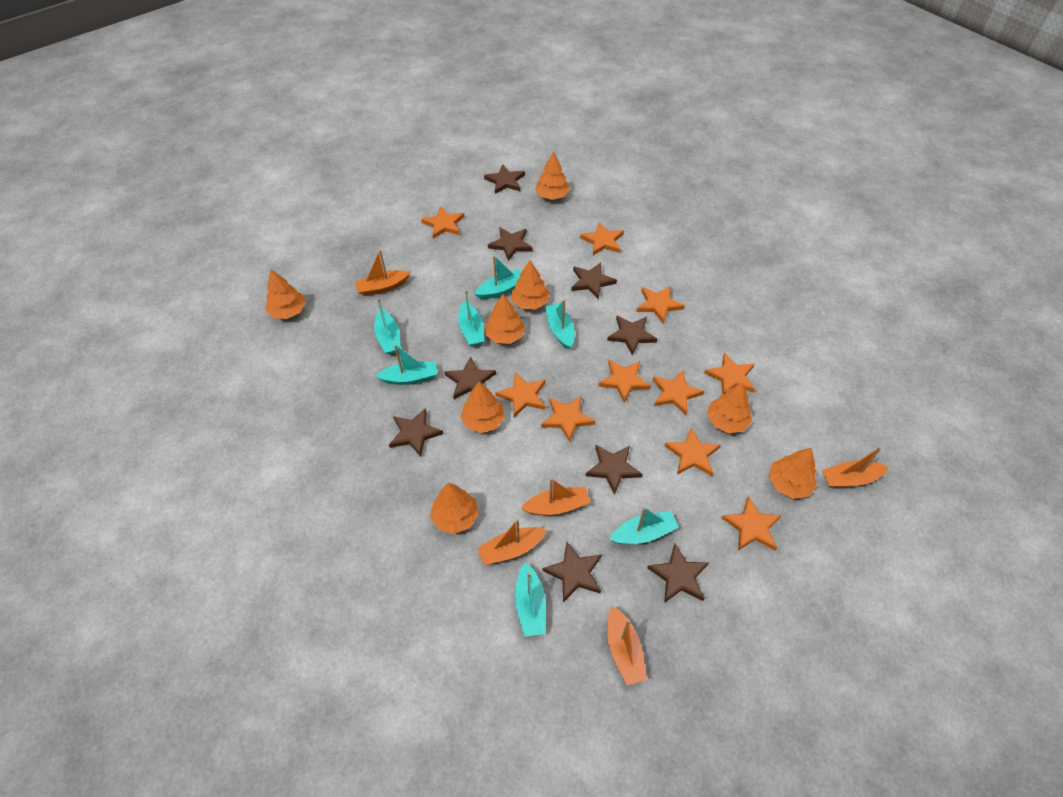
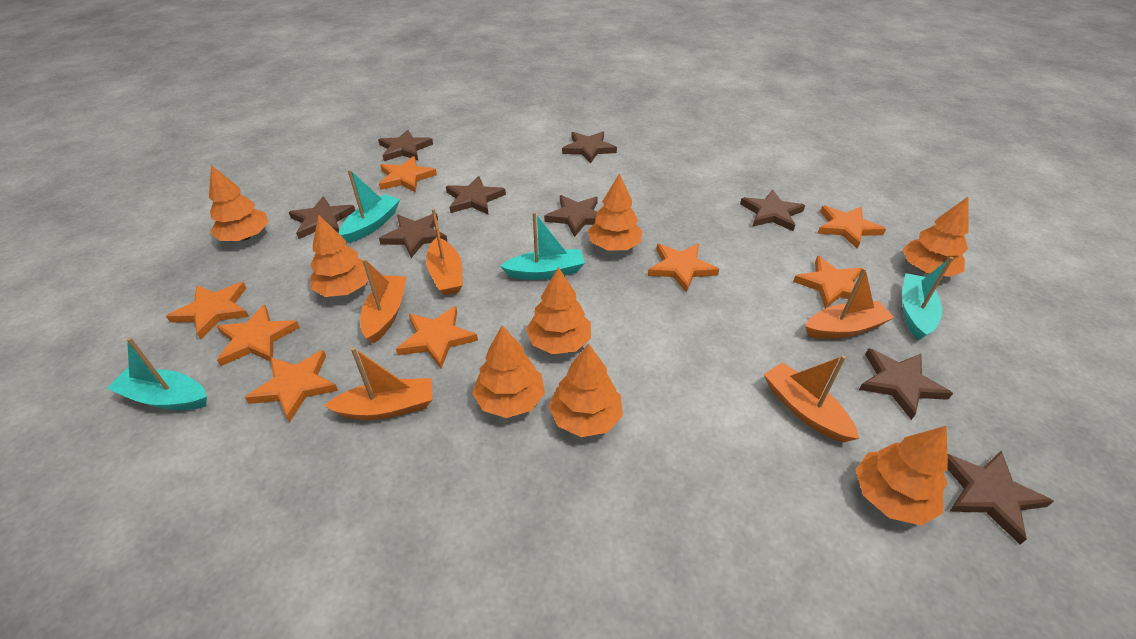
orange star: 10 -> 8
turquoise boat: 7 -> 4

